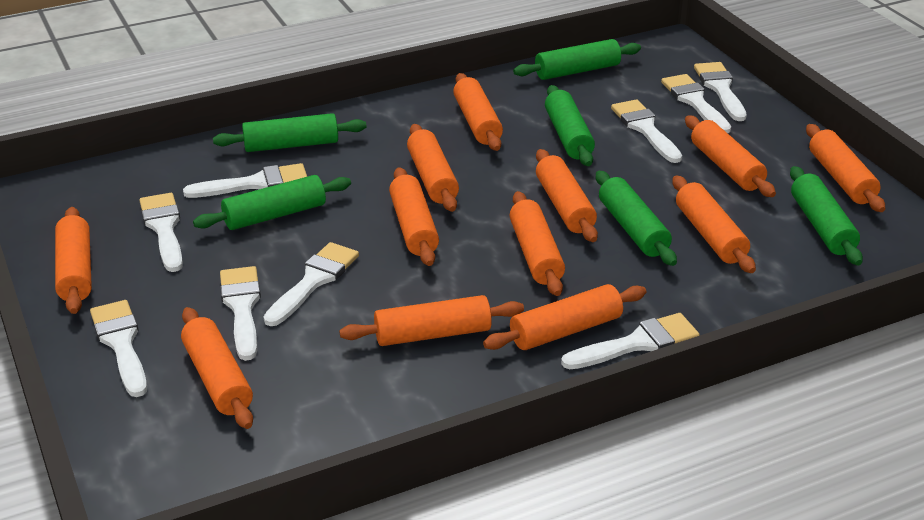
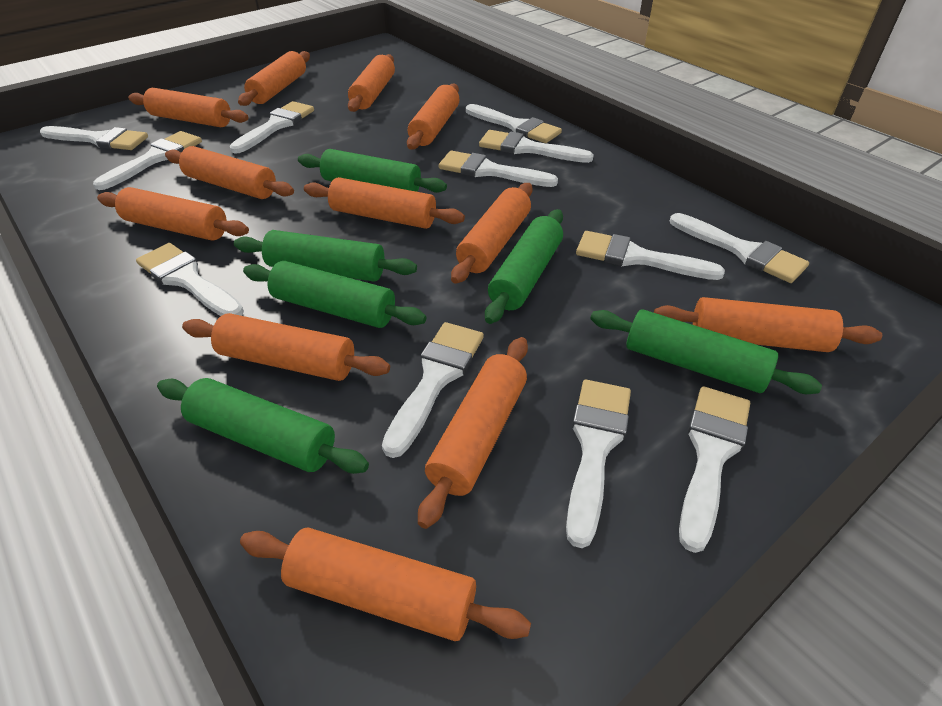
white brush: 9 -> 12

